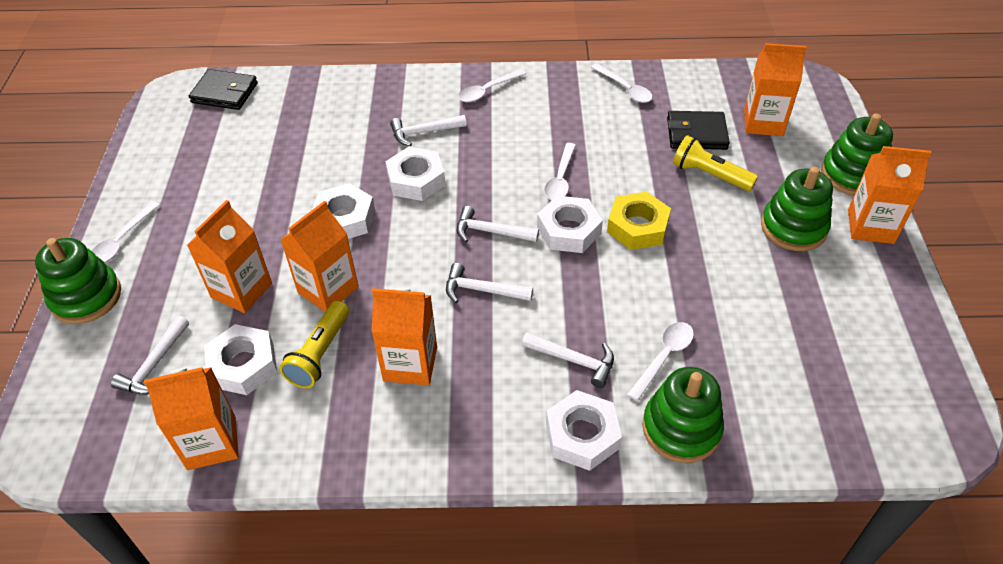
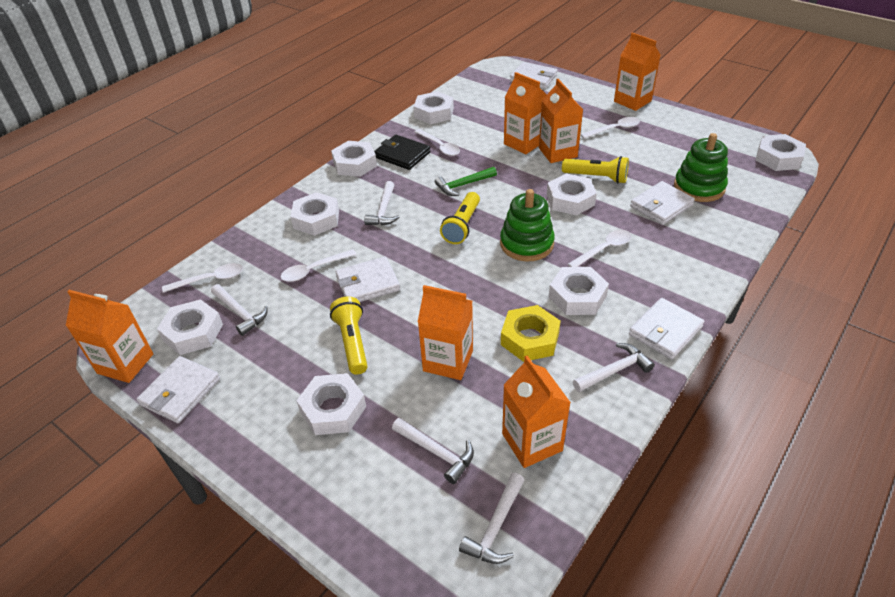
black wallet: 2 -> 1
green hammer: 0 -> 1
green stacking toy: 4 -> 2
white nut: 5 -> 8
white wallet: 0 -> 5
yellow flashlight: 2 -> 3

